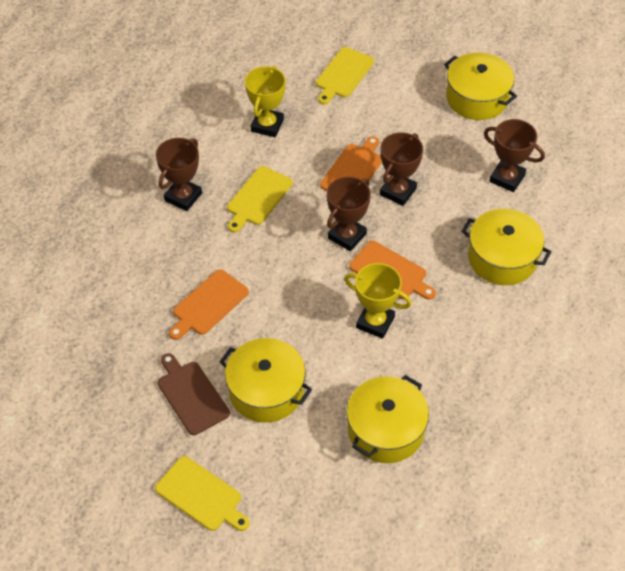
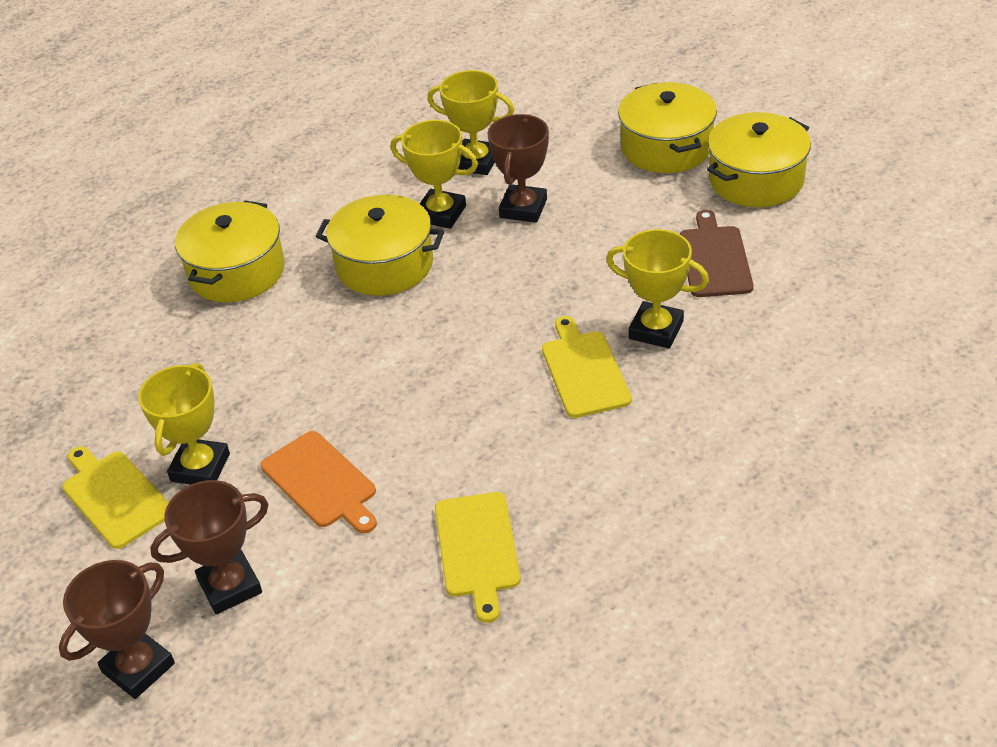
brown trophy: 4 -> 3
orange cutting board: 3 -> 1
yellow trophy: 2 -> 4

